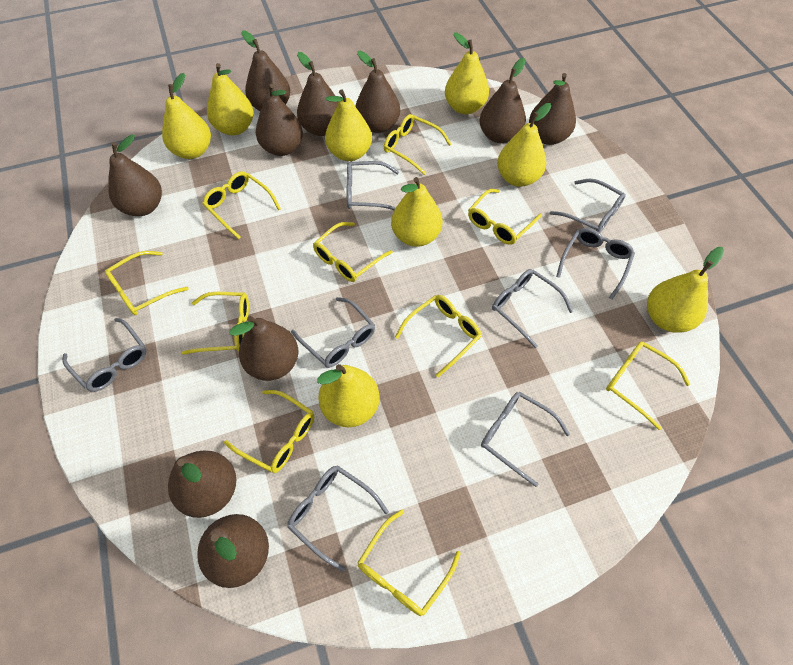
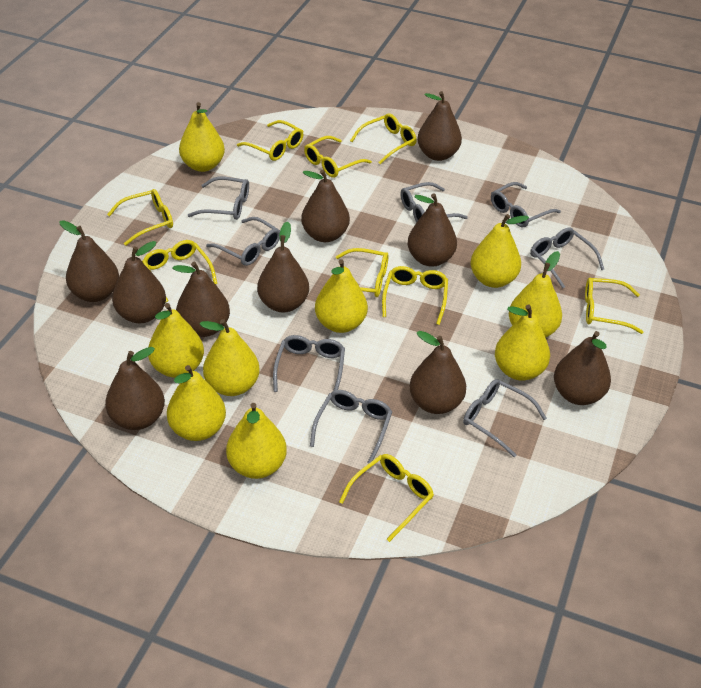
yellow glasses: 10 -> 9
yellow pear: 8 -> 9

